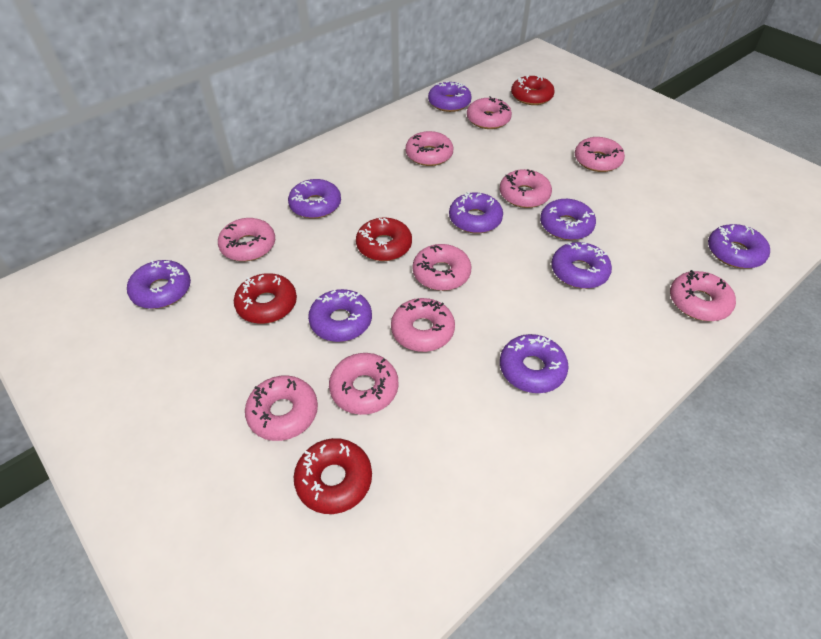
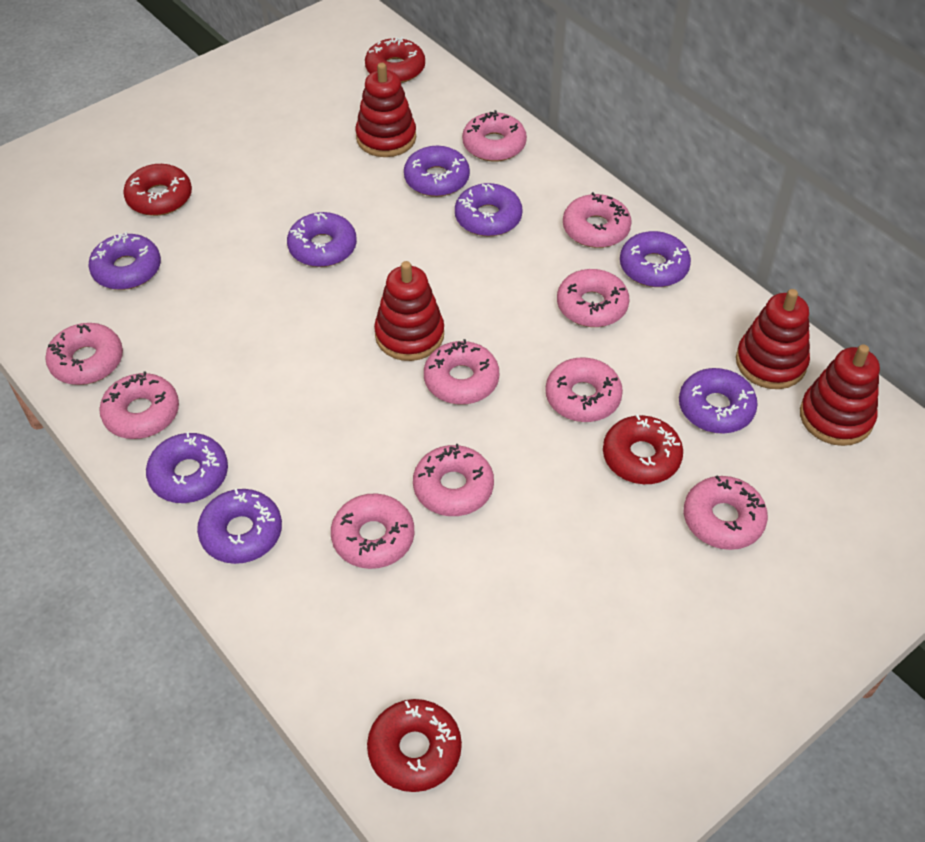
purple donut: 9 -> 8
red stacking toy: 0 -> 4

